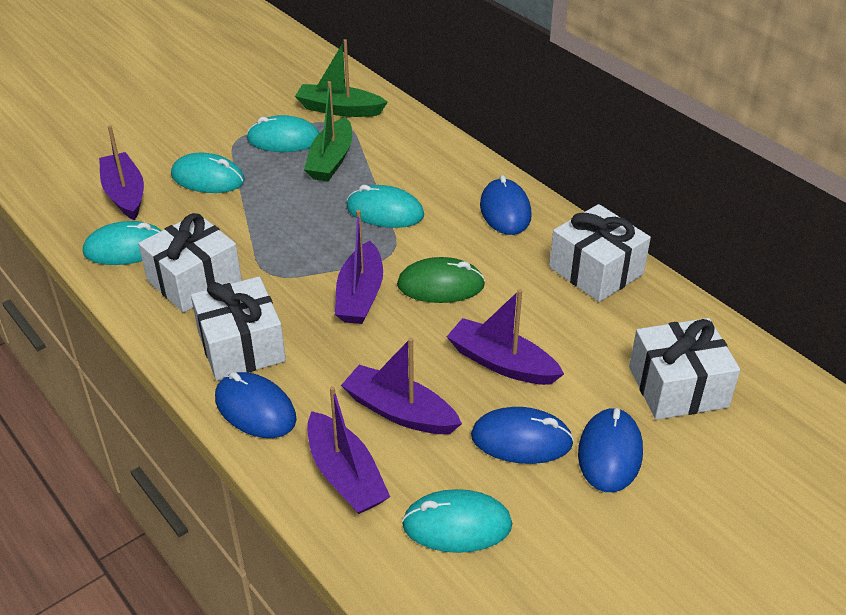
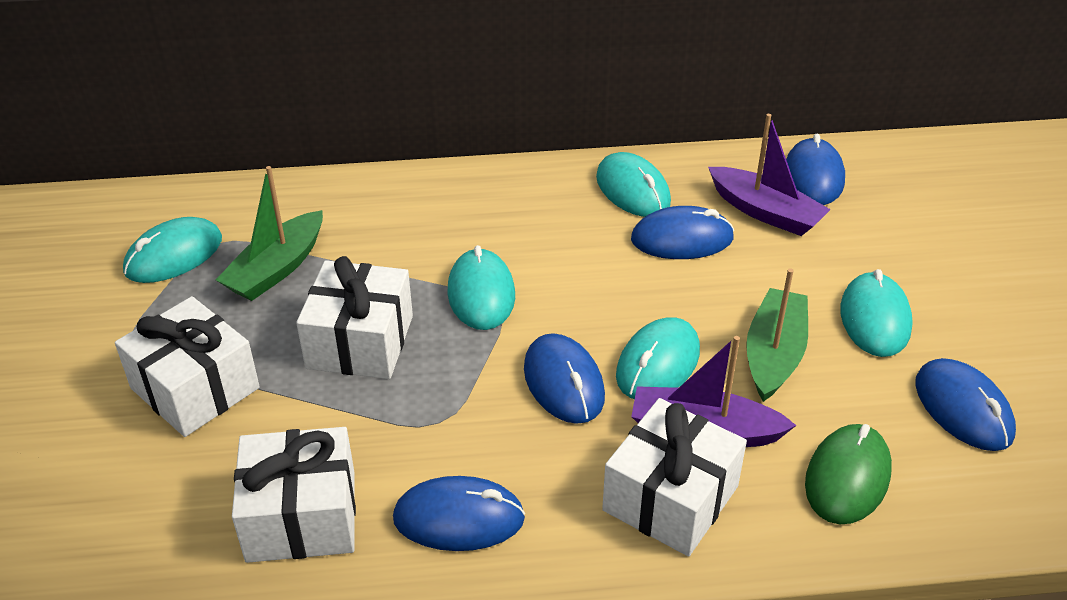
blue mouse: 4 -> 5
purple boat: 5 -> 2

